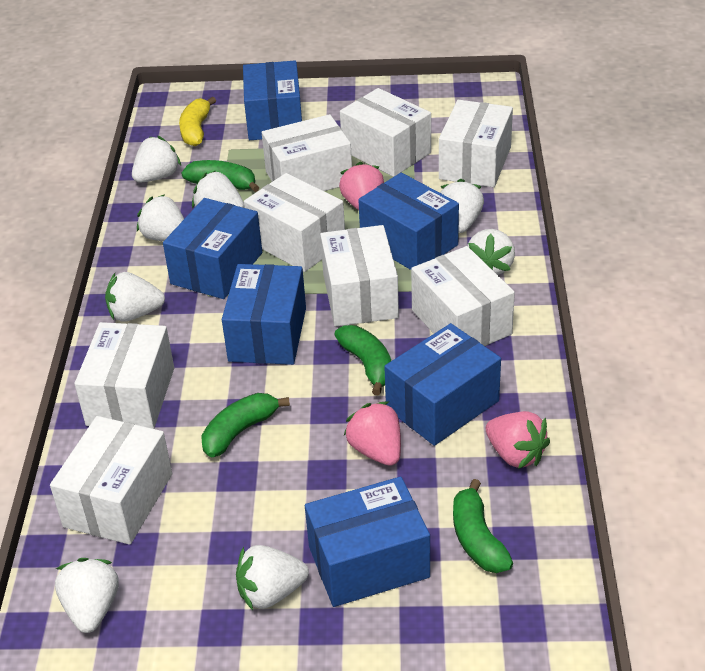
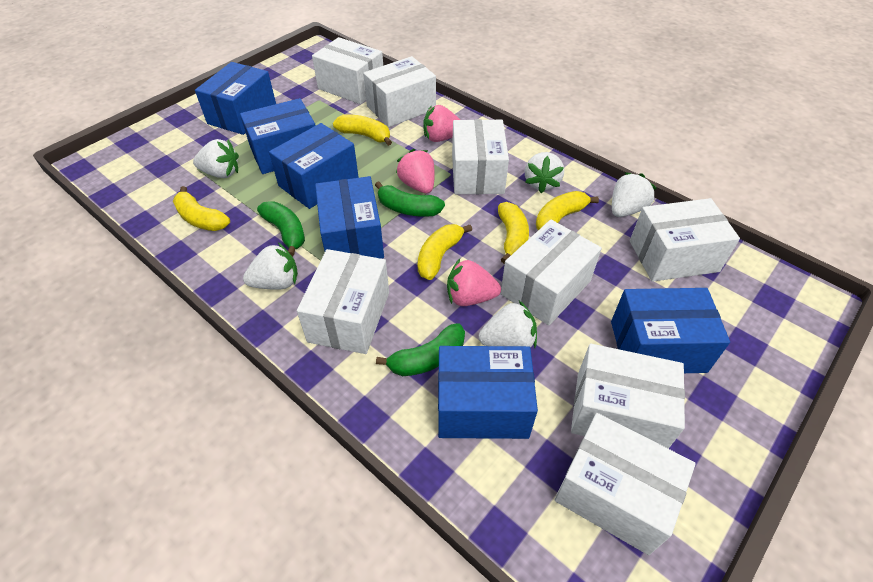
green banana: 4 -> 3
white strawberry: 8 -> 5
yellow banana: 1 -> 5

